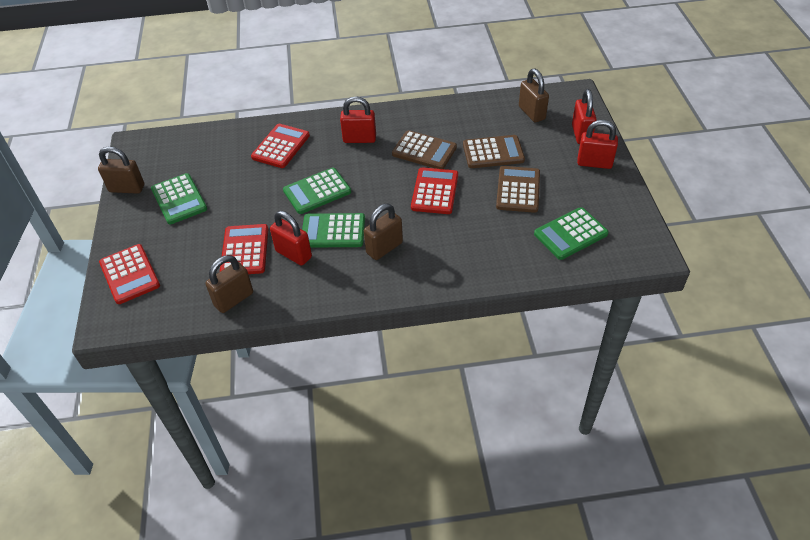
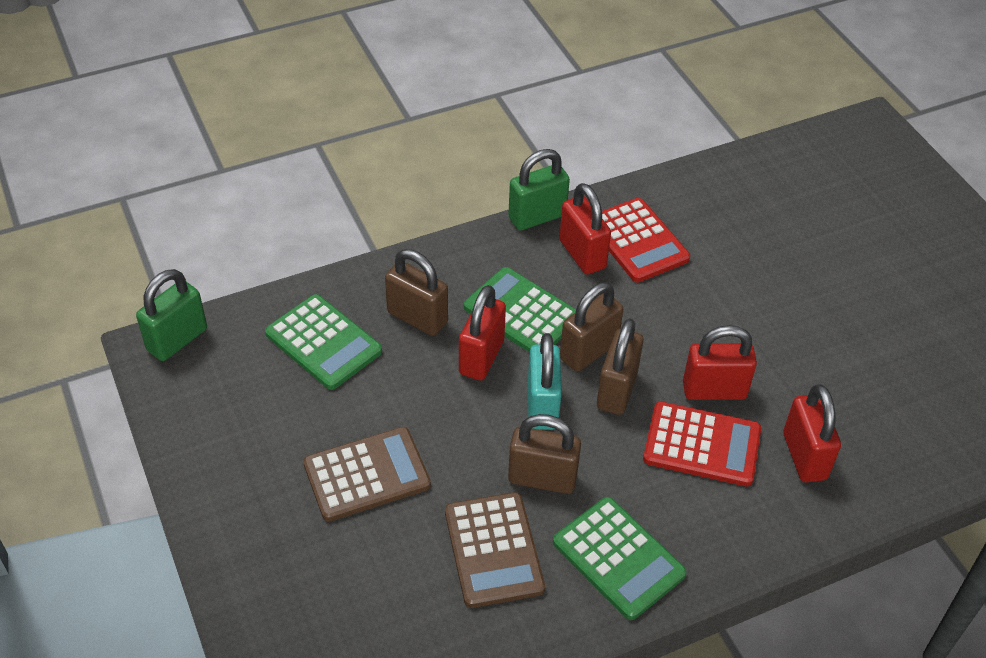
brown calculator: 3 -> 2
green calculator: 4 -> 3
green padlock: 0 -> 2
red calculator: 4 -> 2
turquoise padlock: 0 -> 1

